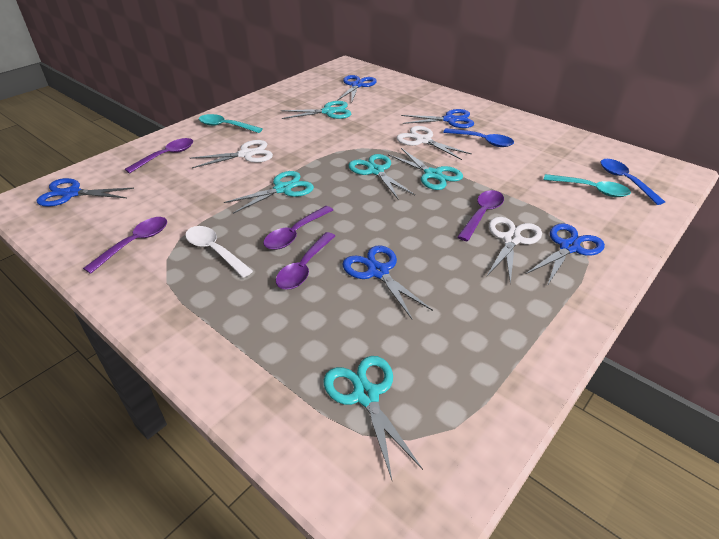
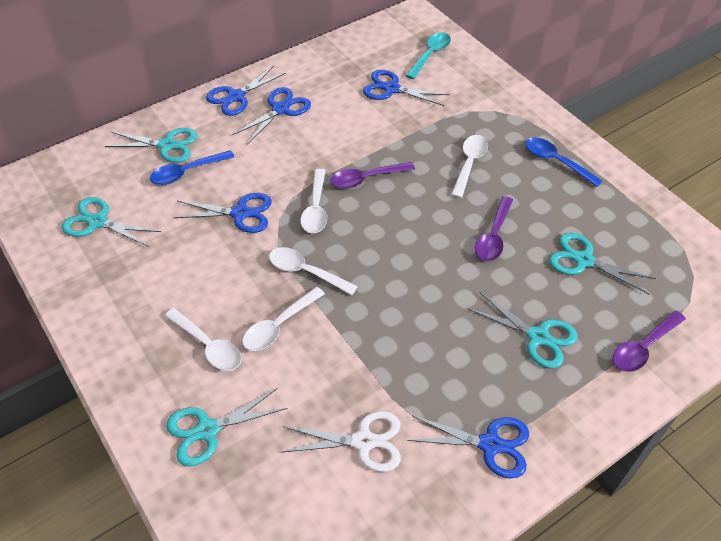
purple spoon: 5 -> 3
turquoise spoon: 2 -> 1
white scissors: 3 -> 1
white spoon: 1 -> 5

